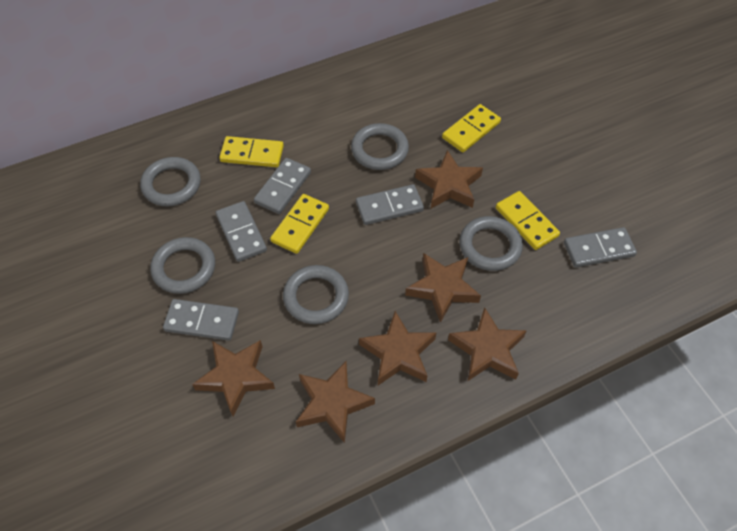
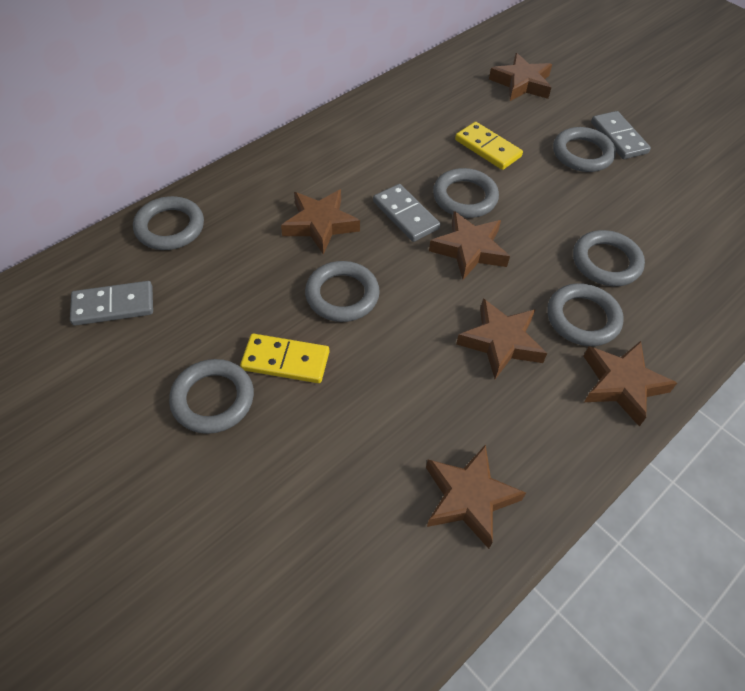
grey domino: 5 -> 3
grey ring: 5 -> 7
yellow domino: 4 -> 2

